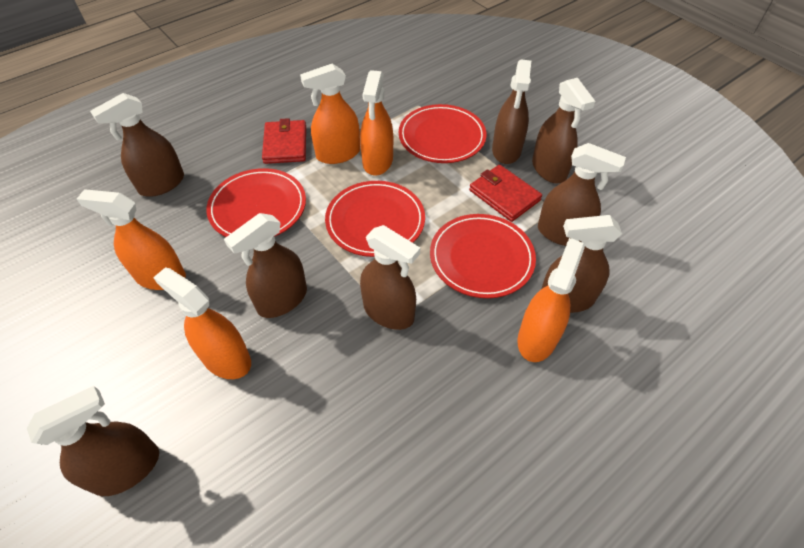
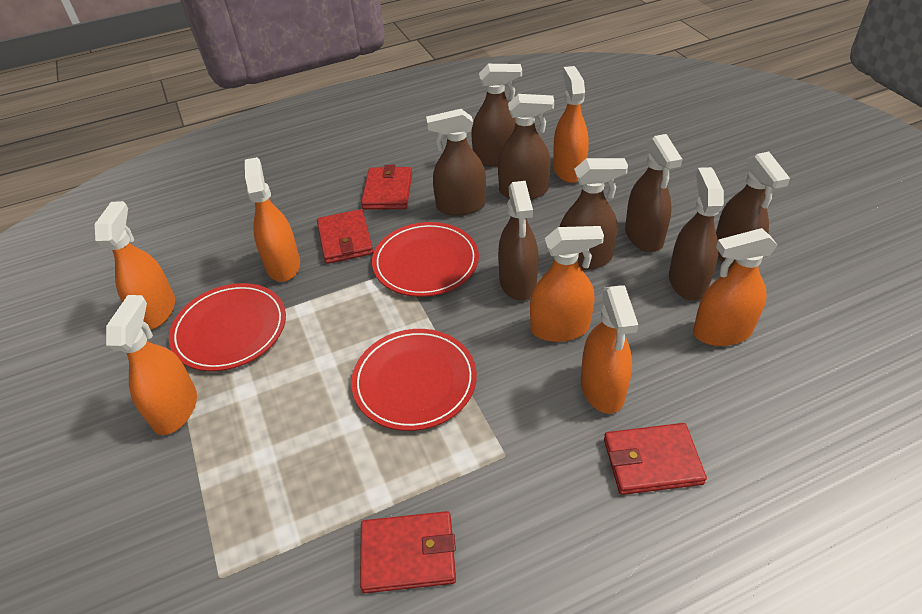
orange spray bottle: 5 -> 7
red plate: 4 -> 3
red wallet: 2 -> 4

